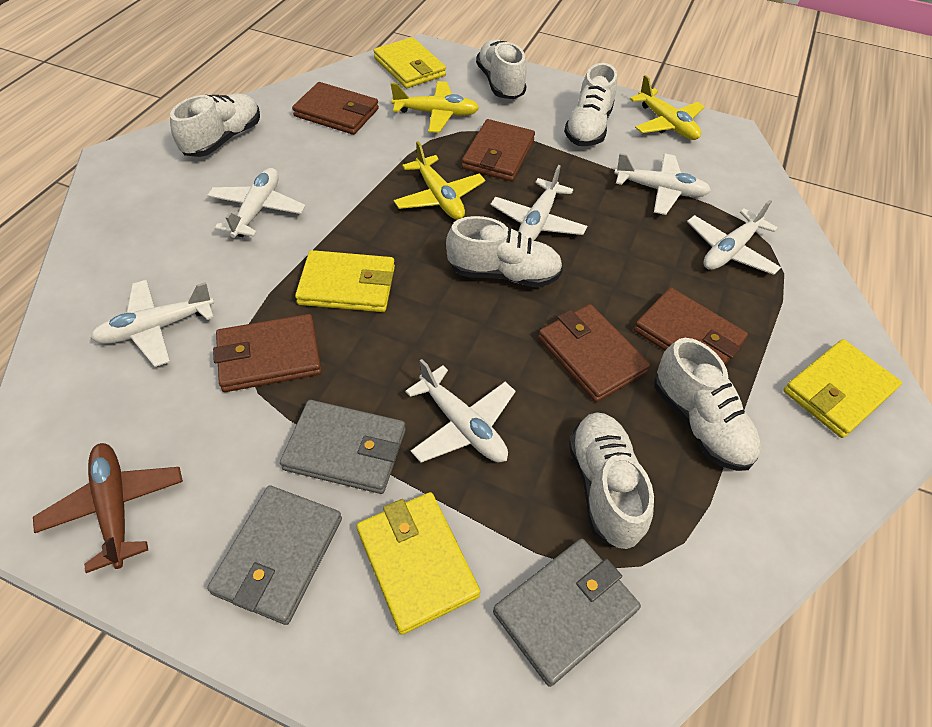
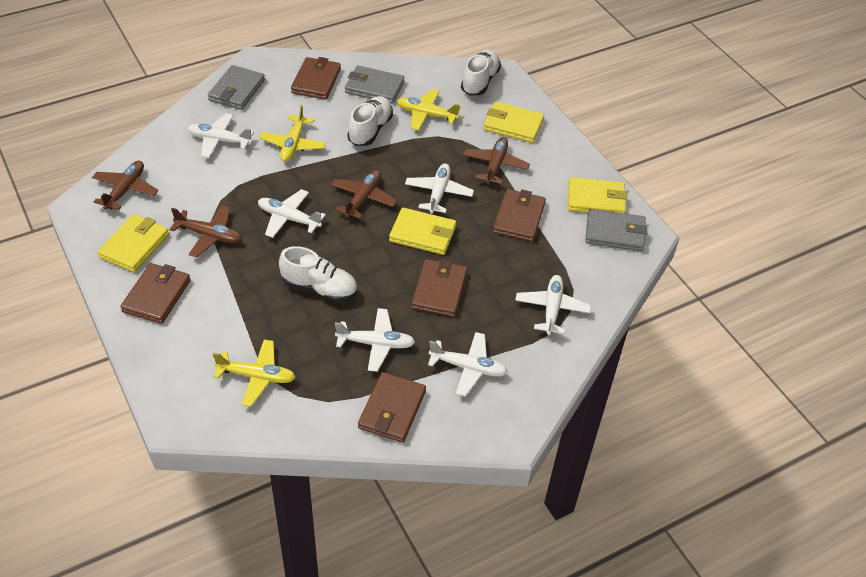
brown plane: 1 -> 4
white shoe: 6 -> 3

